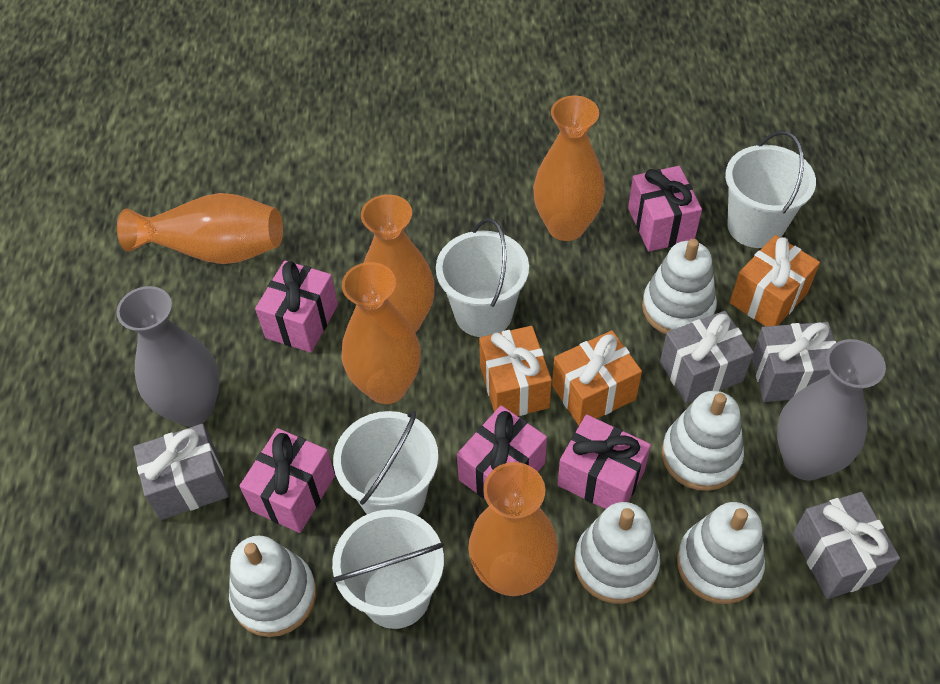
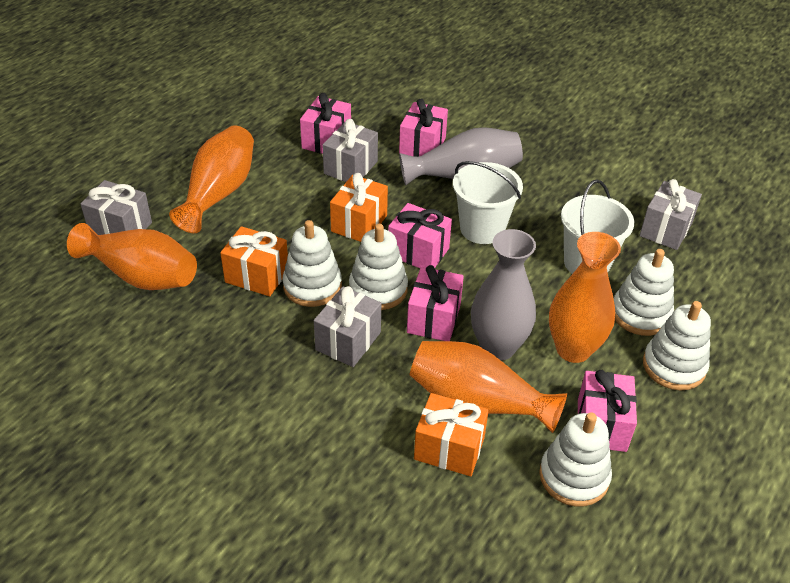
orange vase: 5 -> 4
white bucket: 4 -> 2

